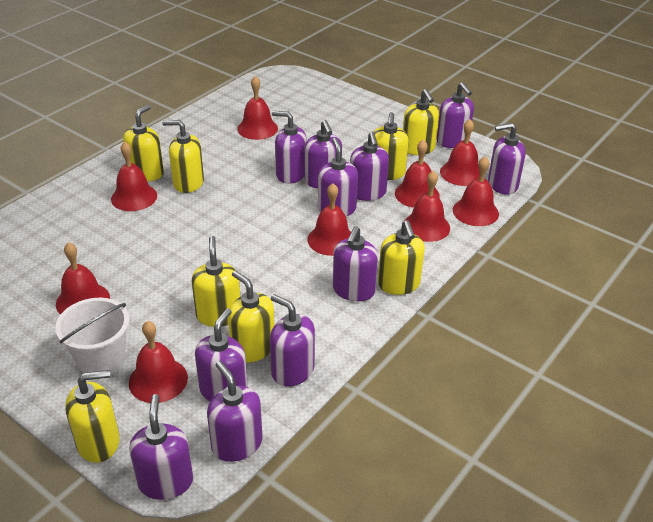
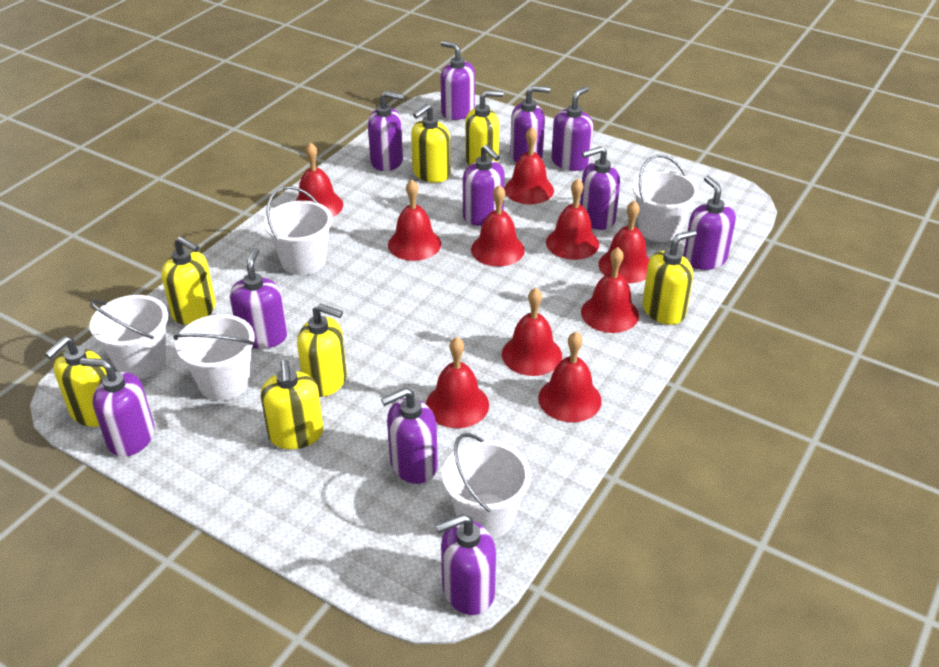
red bell: 9 -> 10
white bucket: 1 -> 5
yellow soap dispenser: 8 -> 7

